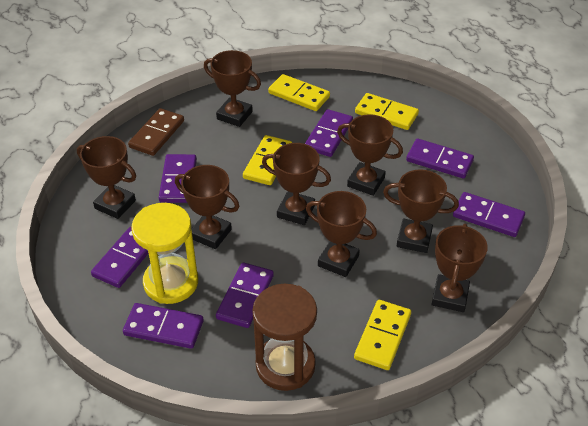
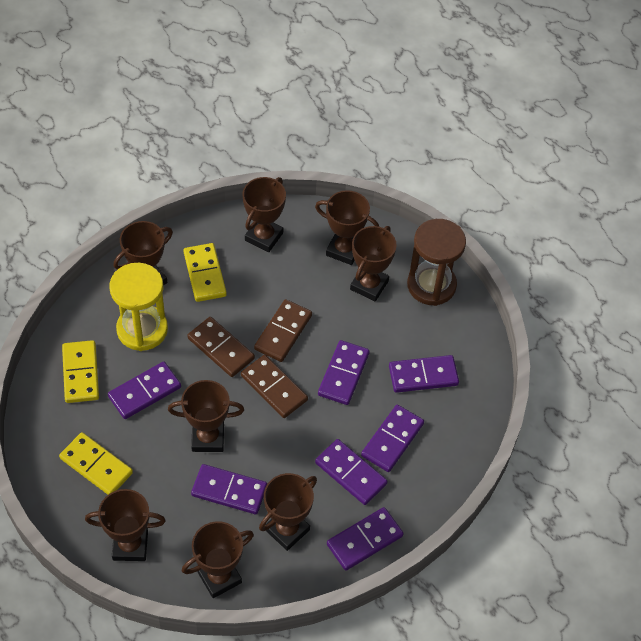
brown domino: 1 -> 3
yellow domino: 4 -> 3

